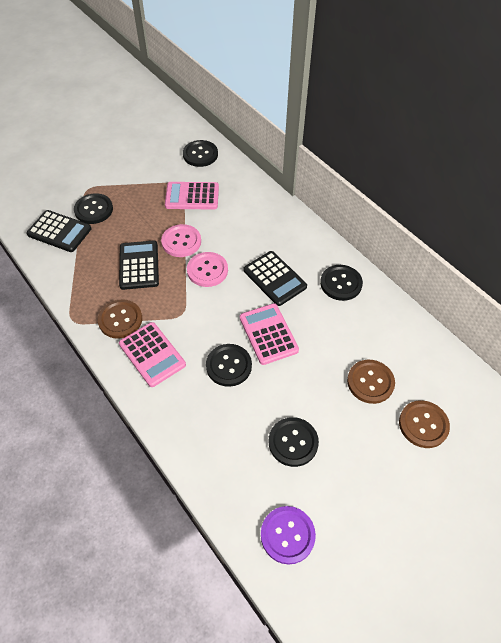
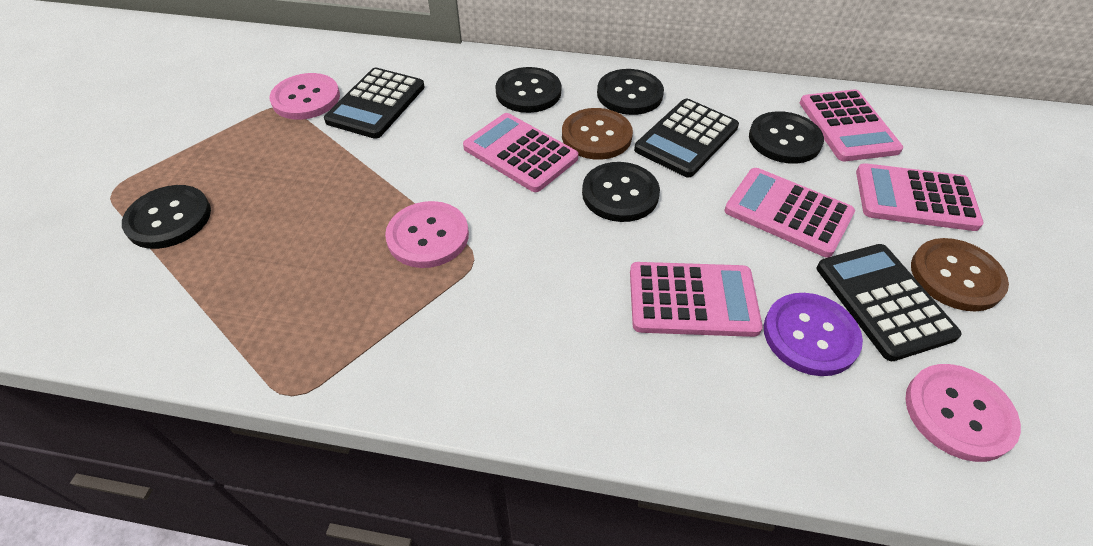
brown button: 3 -> 2
pink button: 2 -> 3
pink calculator: 3 -> 5

